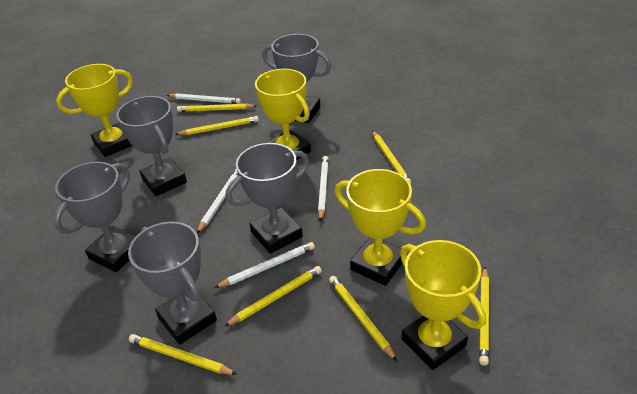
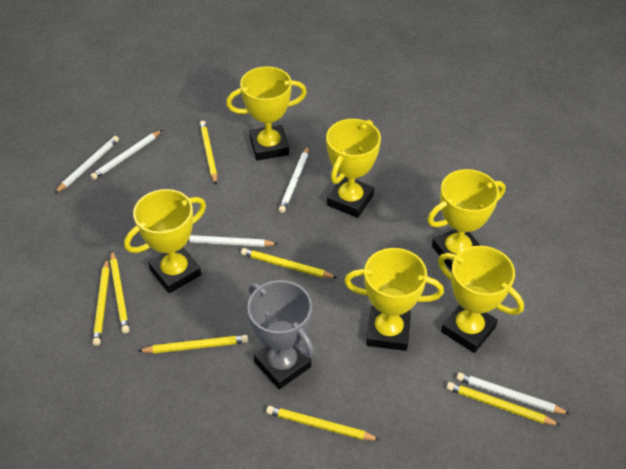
grey trophy: 5 -> 1
white pencil: 4 -> 5
yellow trophy: 4 -> 6

